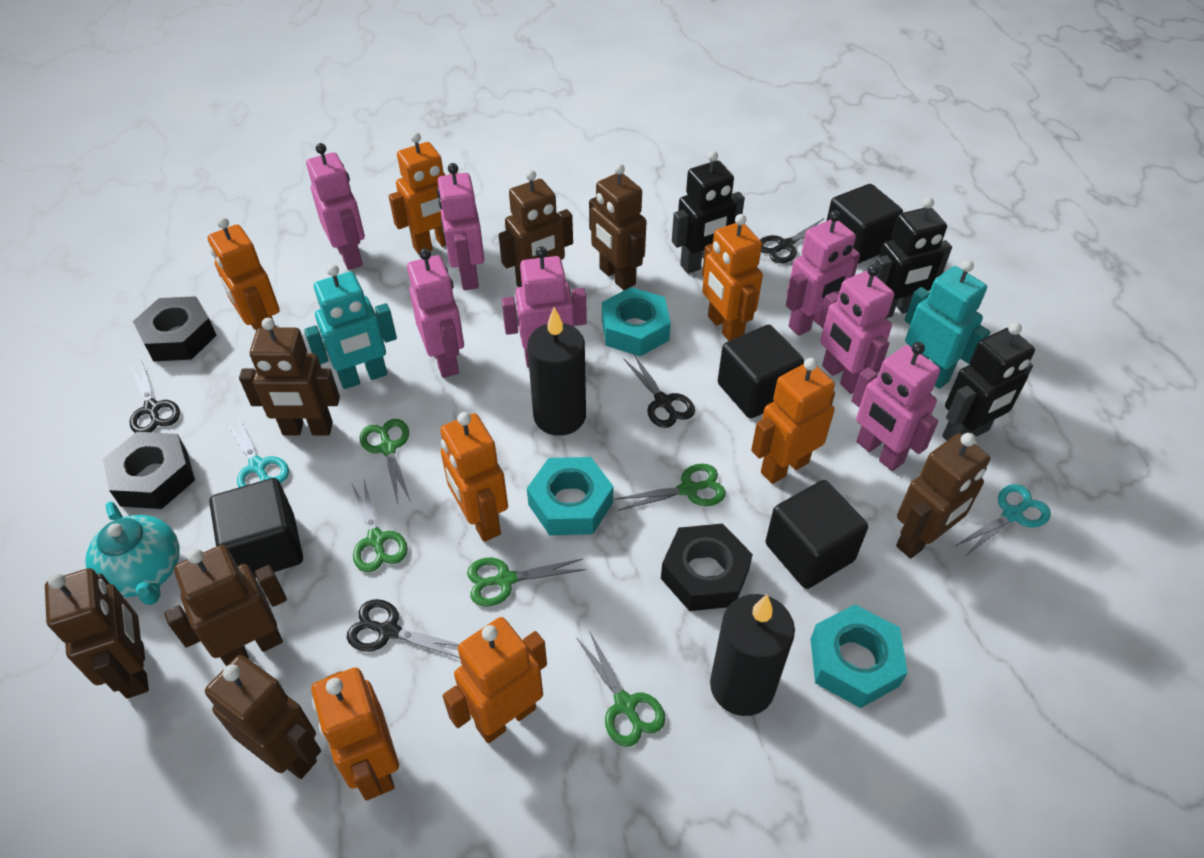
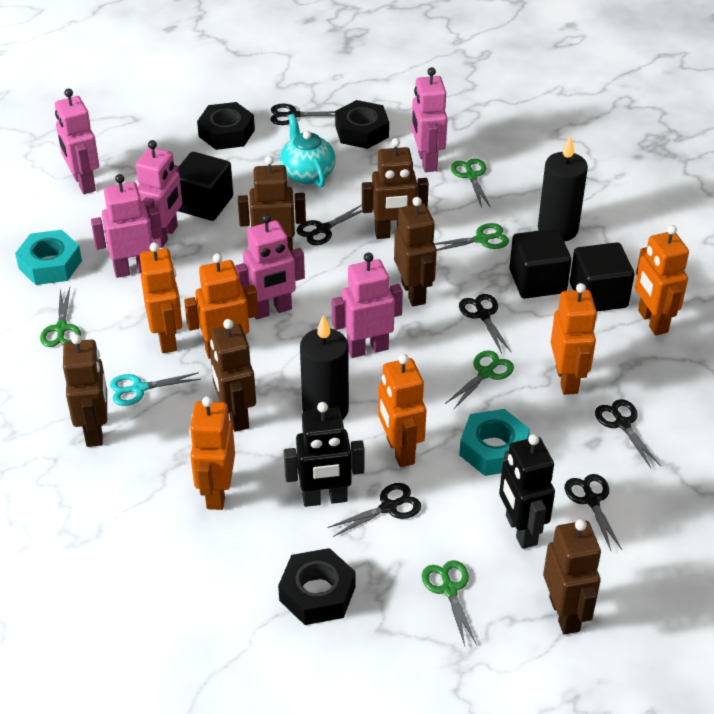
black cube: 4 -> 3
black robot: 3 -> 2
black scissors: 4 -> 6
brown robot: 7 -> 6
orange robot: 7 -> 6
pink robot: 7 -> 6
turquoise nut: 3 -> 2
turquoise robot: 2 -> 0
turquoise scissors: 2 -> 1

